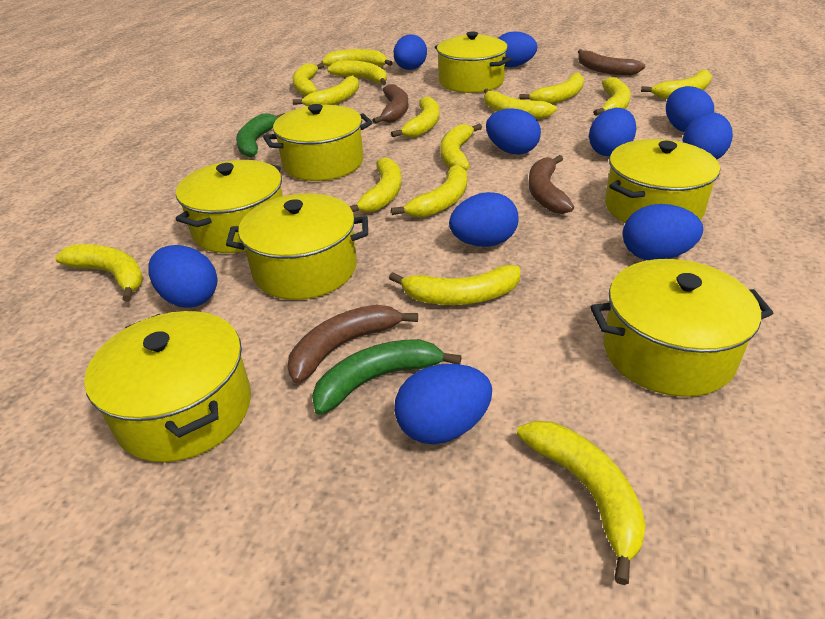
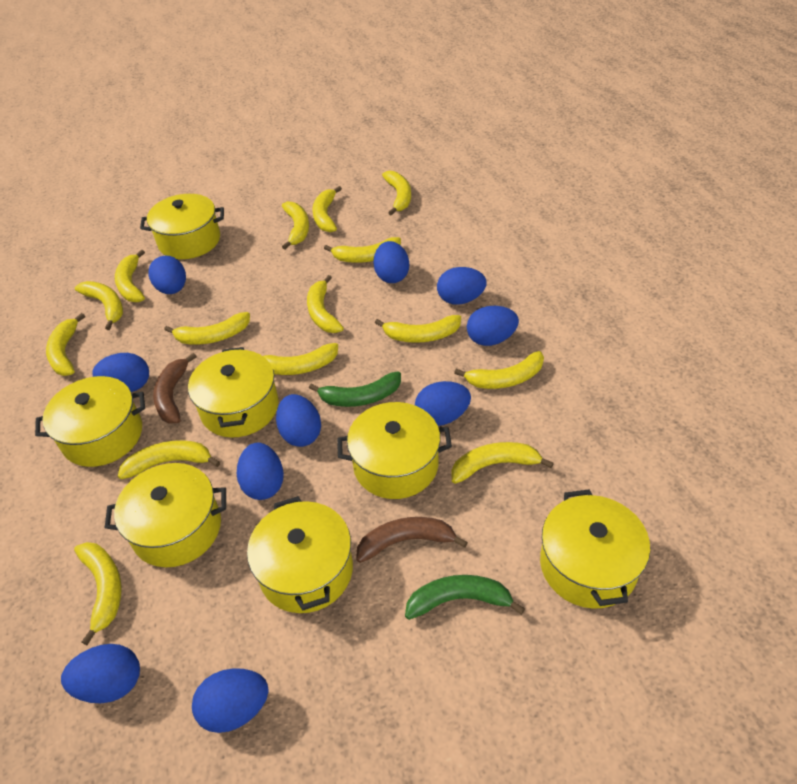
brown banana: 4 -> 2

